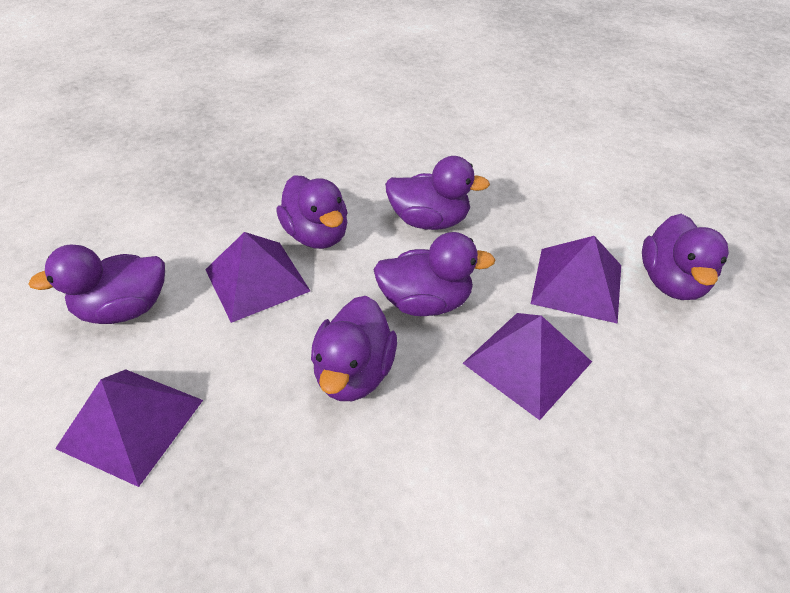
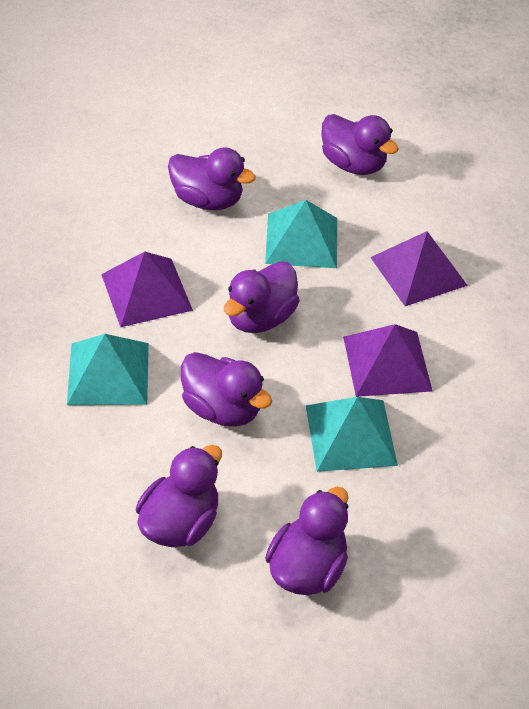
purple pyramid: 4 -> 3
turquoise pyramid: 0 -> 3

